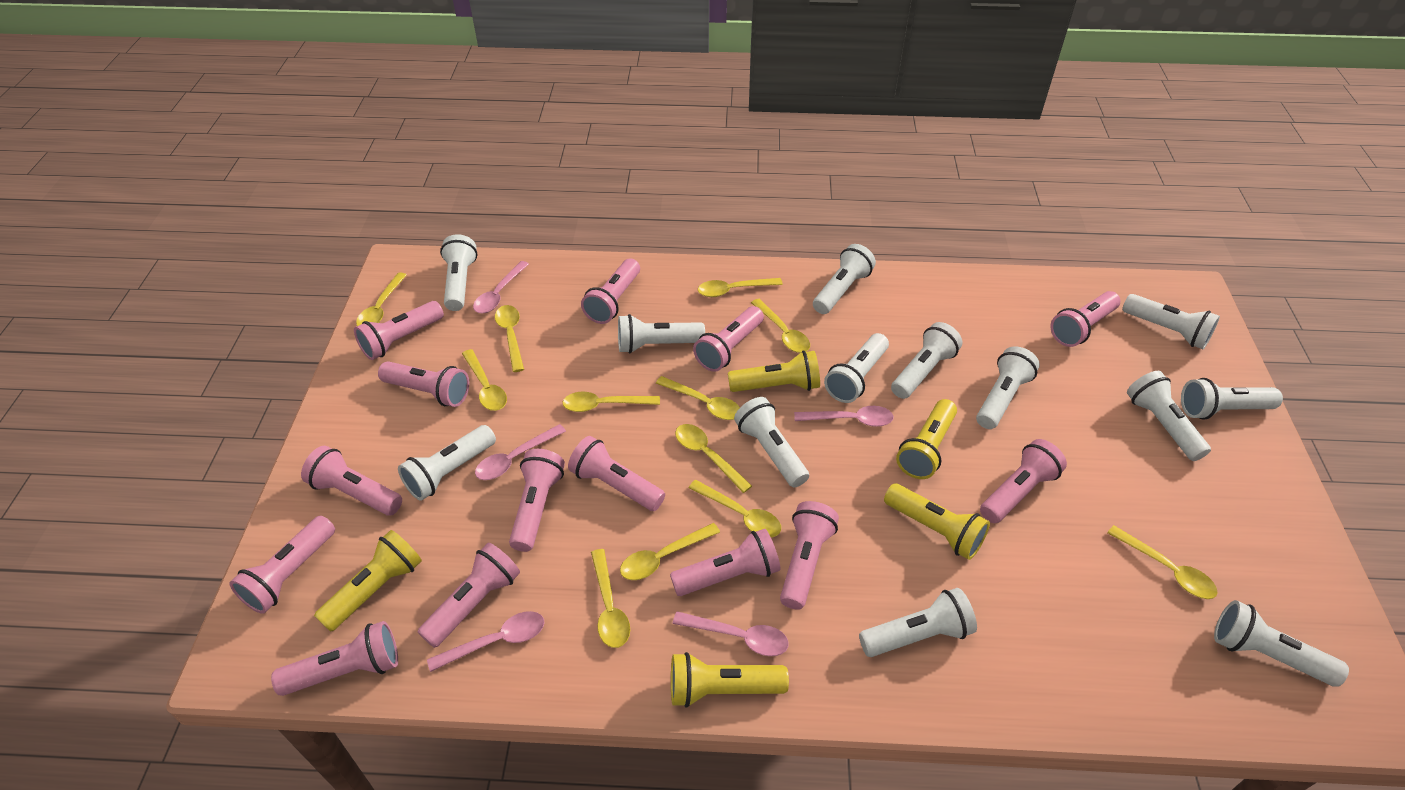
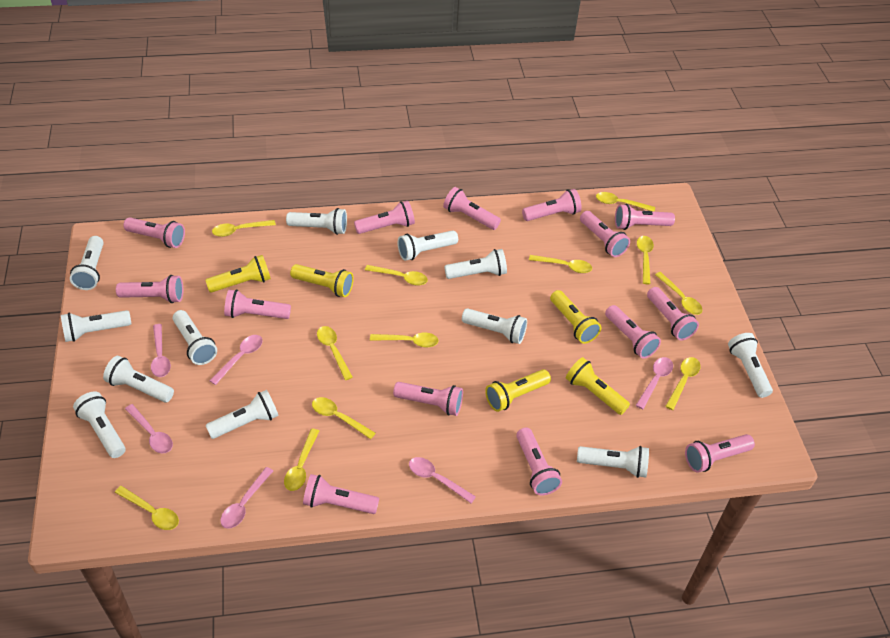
pink spoon: 5 -> 6
white flashlight: 13 -> 12

